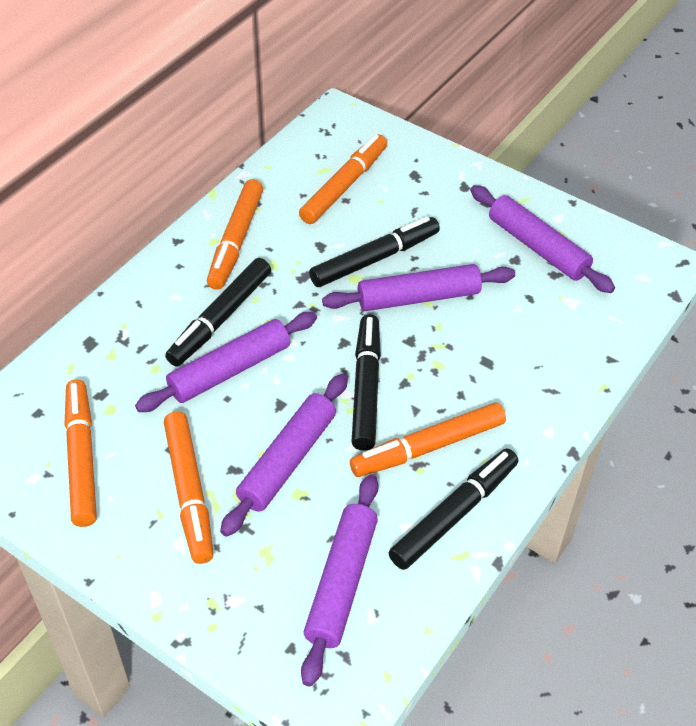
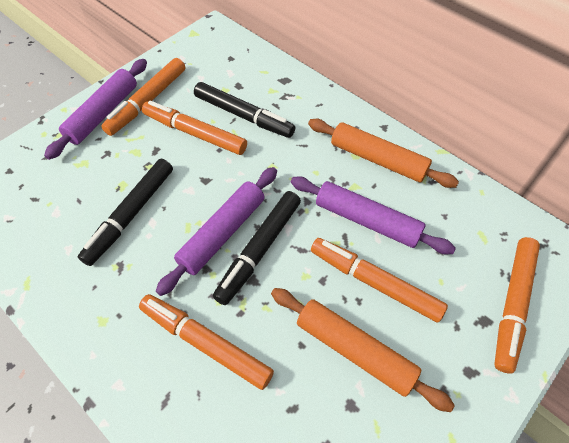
black marker: 4 -> 3
orange rolling pin: 0 -> 2
purple rolling pin: 5 -> 3

